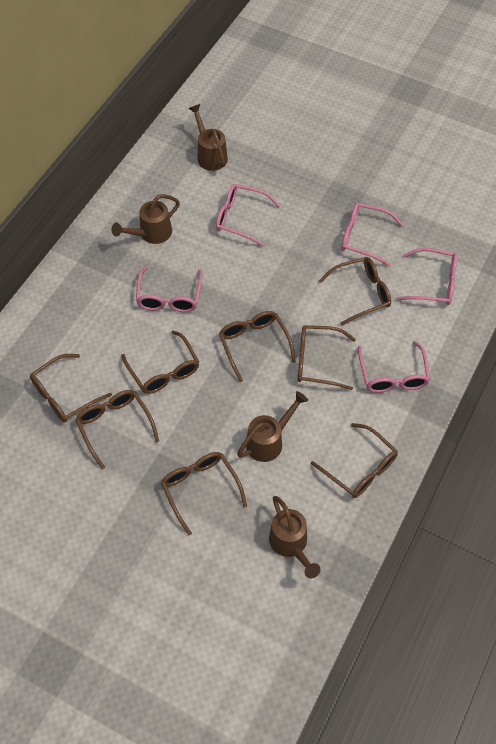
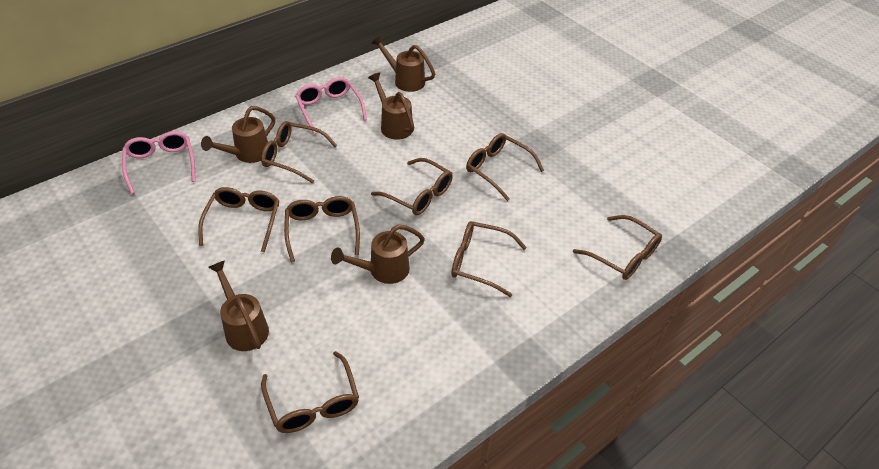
brown watering can: 4 -> 5
pink glasses: 5 -> 2

